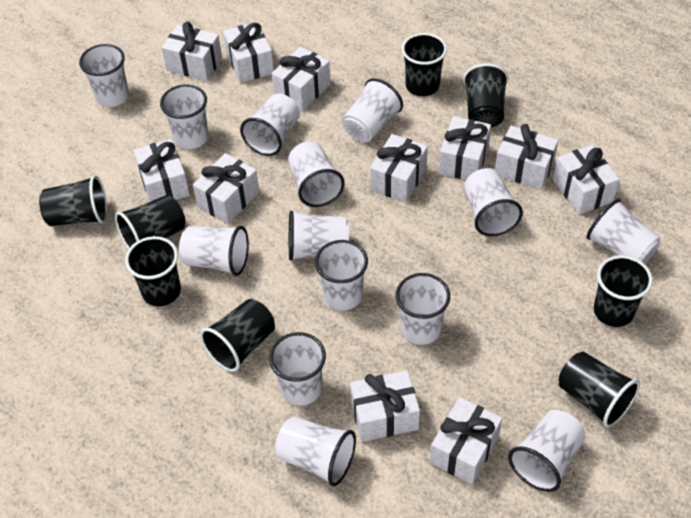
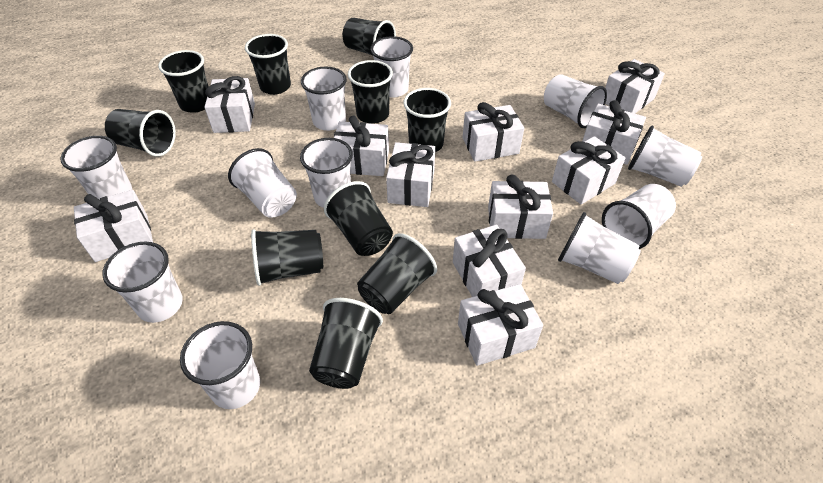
black cup: 8 -> 10
white cup: 14 -> 11

